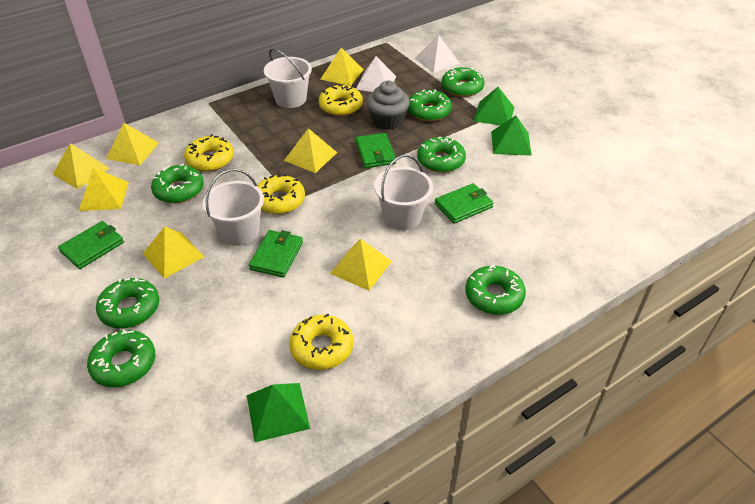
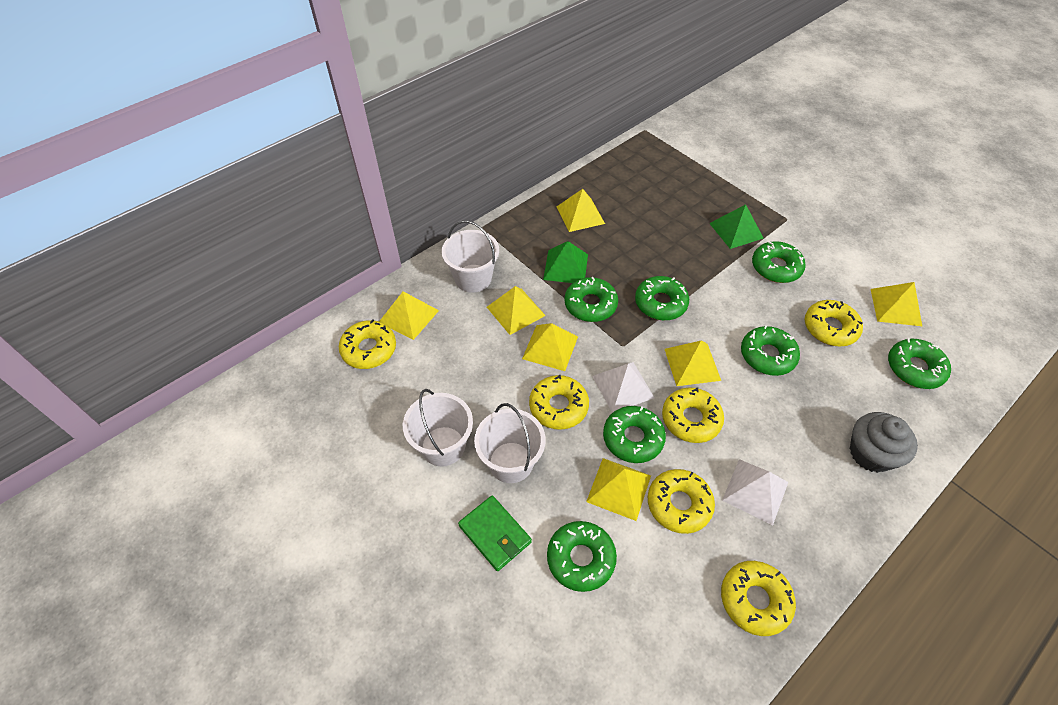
green pyramid: 3 -> 2
green wallet: 4 -> 1
yellow donut: 4 -> 6

